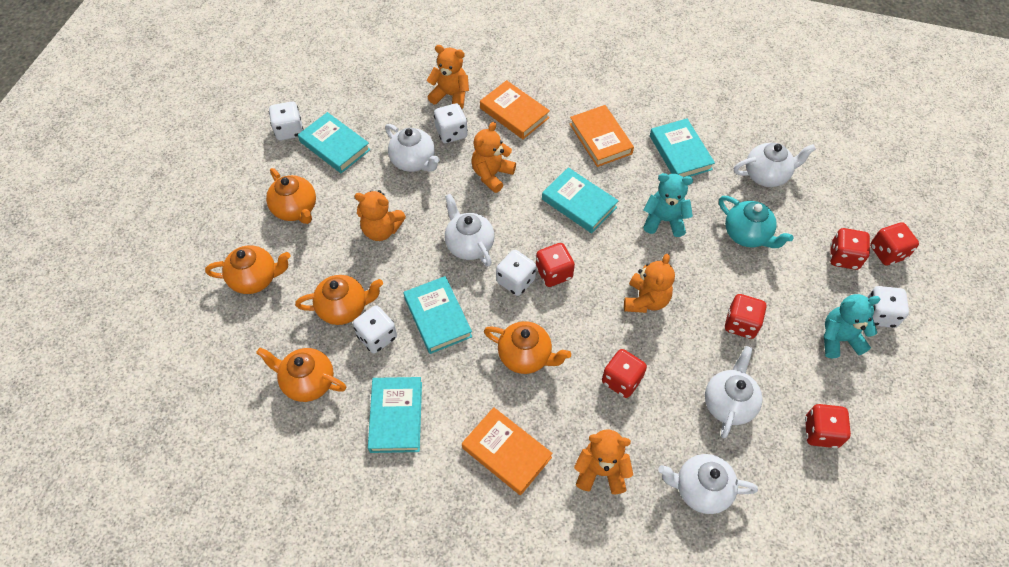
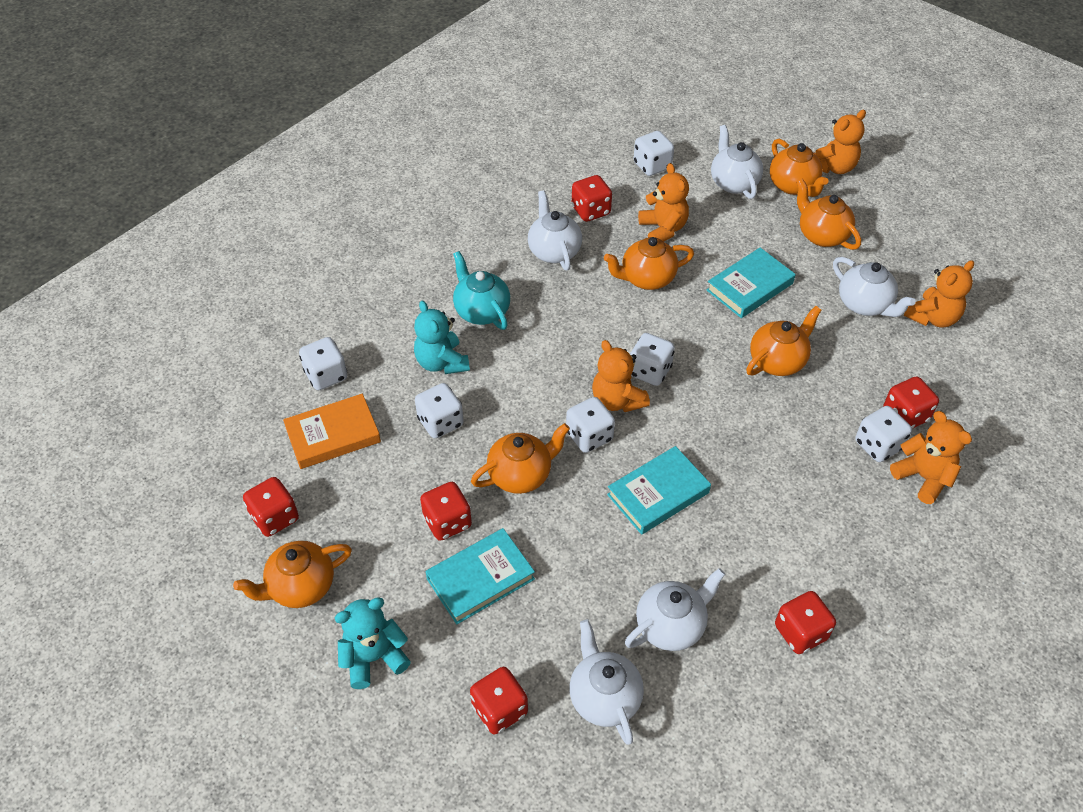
orange book: 3 -> 1
orange teapot: 5 -> 6
turquoise book: 5 -> 3
white dice: 5 -> 6

